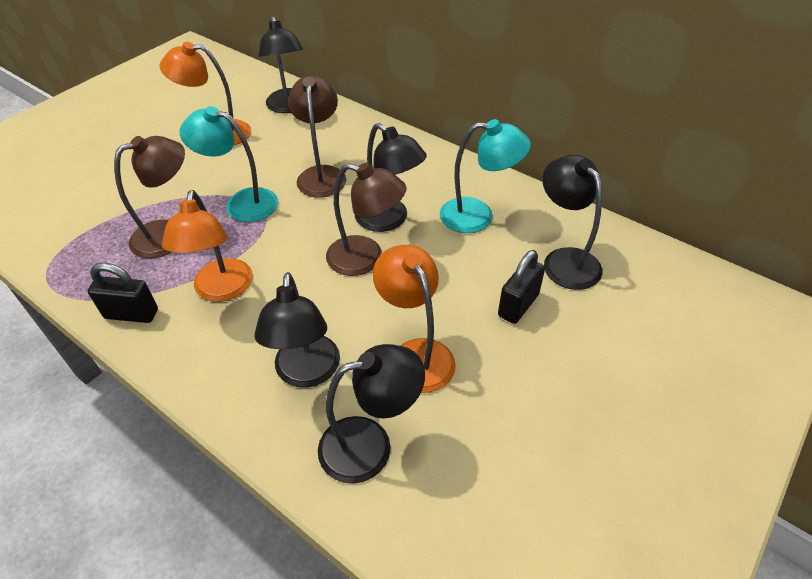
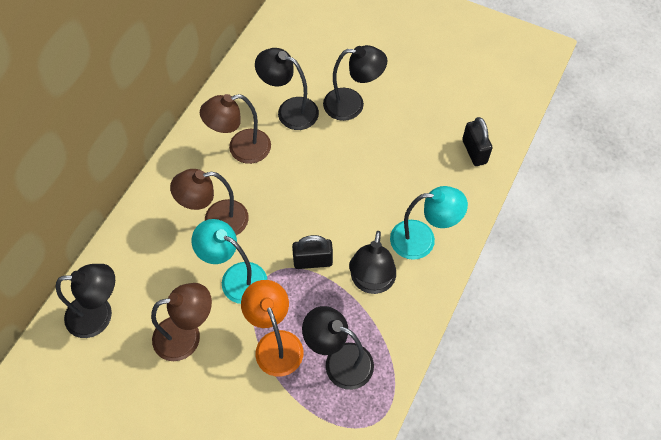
orange lamp: 3 -> 1

